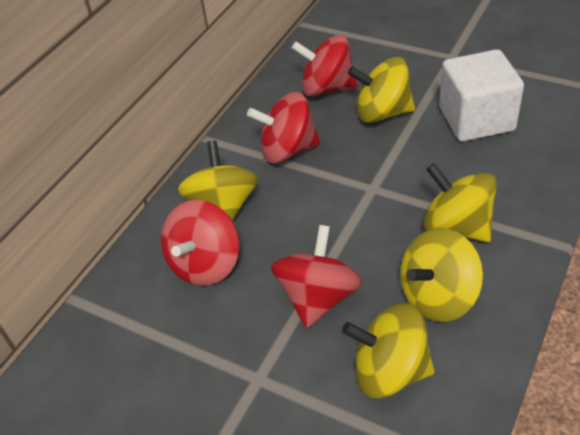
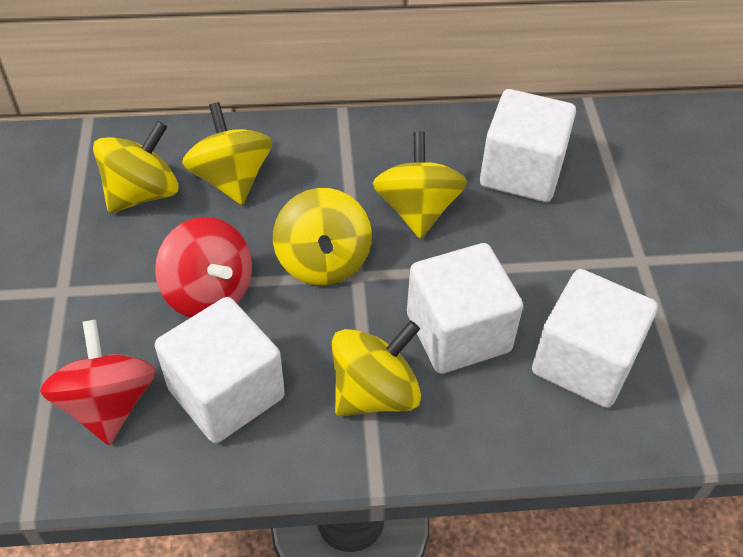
red spinning top: 4 -> 2
white cube: 1 -> 4

